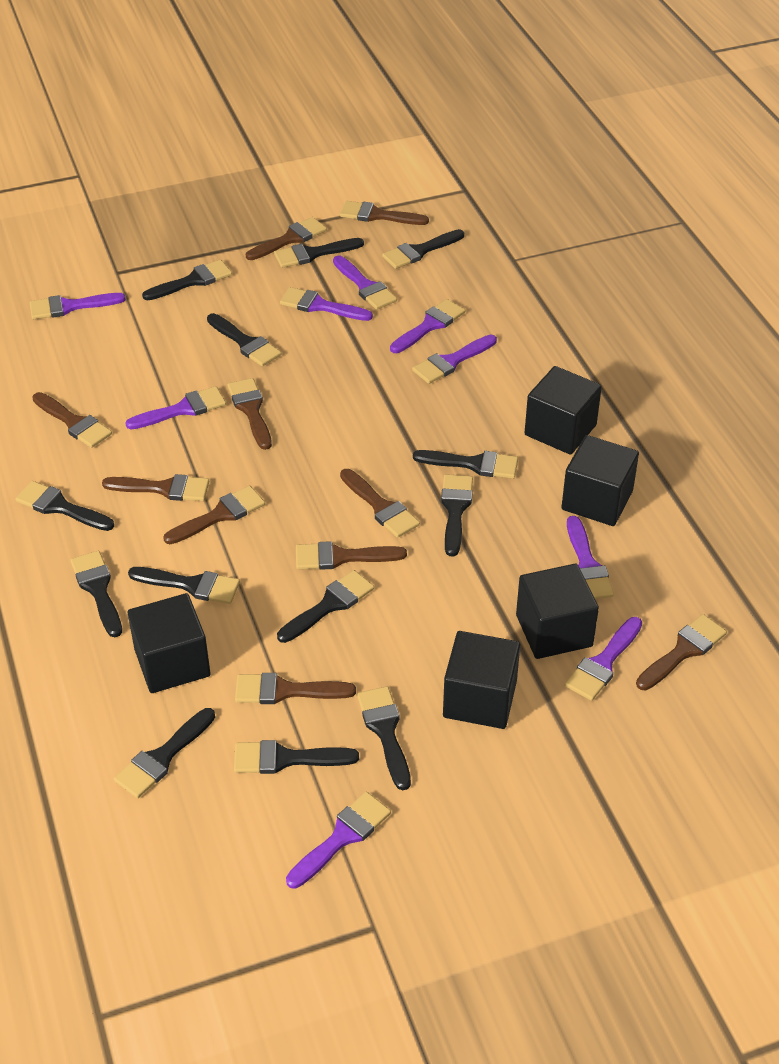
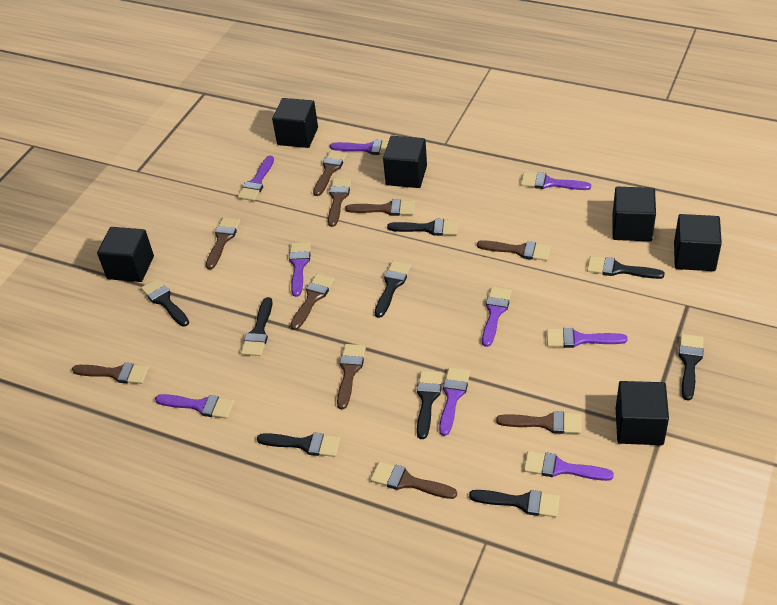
black brush: 13 -> 9
black cube: 5 -> 6

